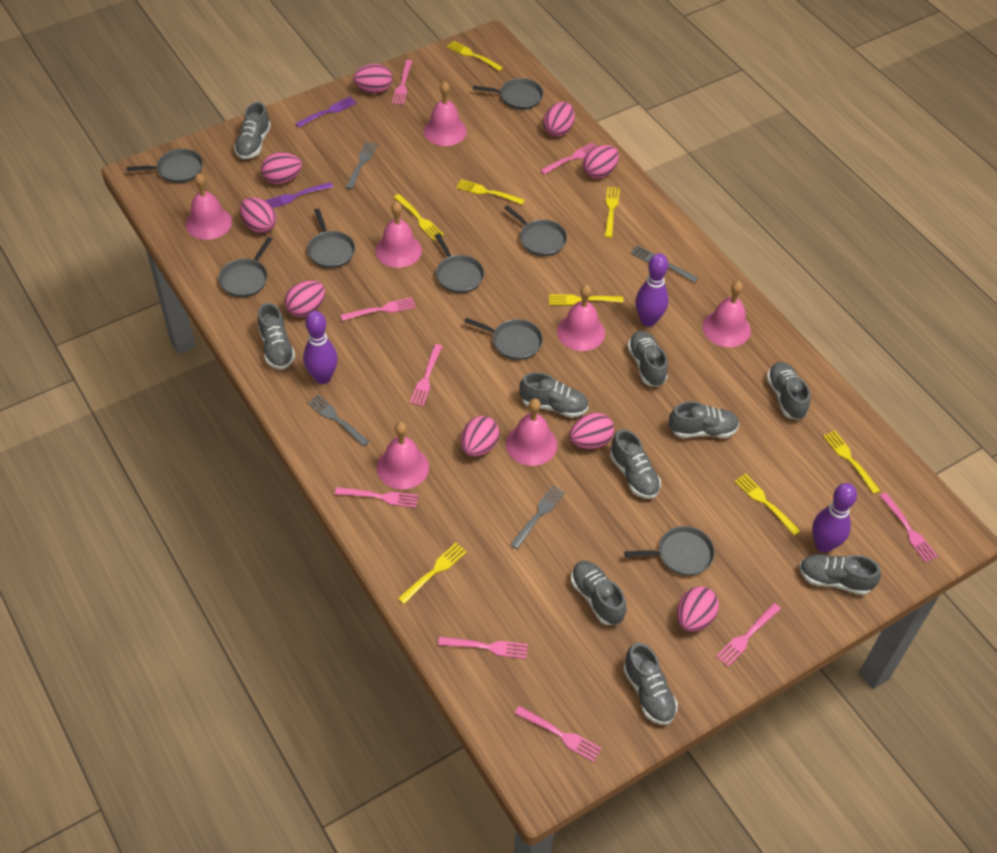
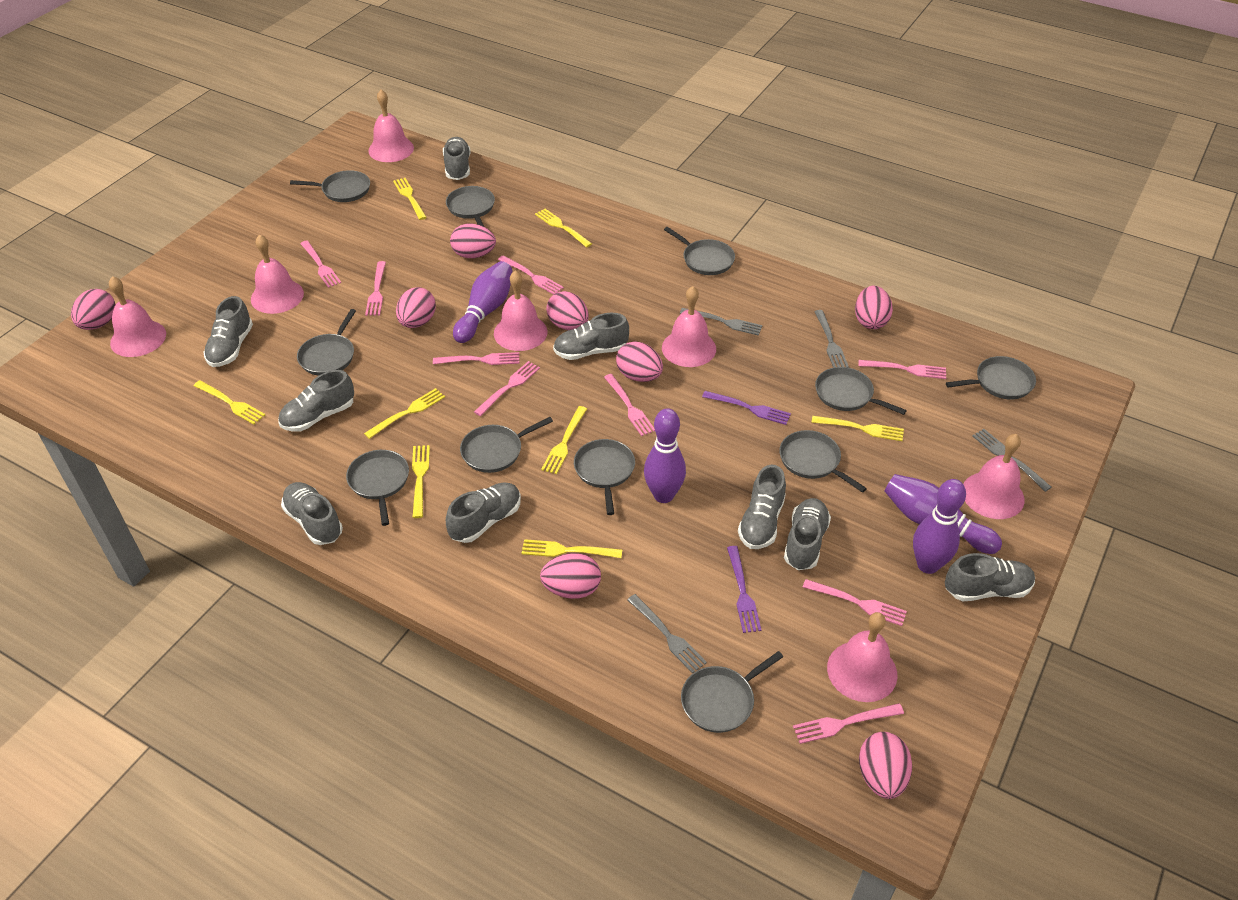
grey pan: 8 -> 11
grey shoe: 10 -> 9
pink egg: 9 -> 8
purple bowling pin: 3 -> 4

